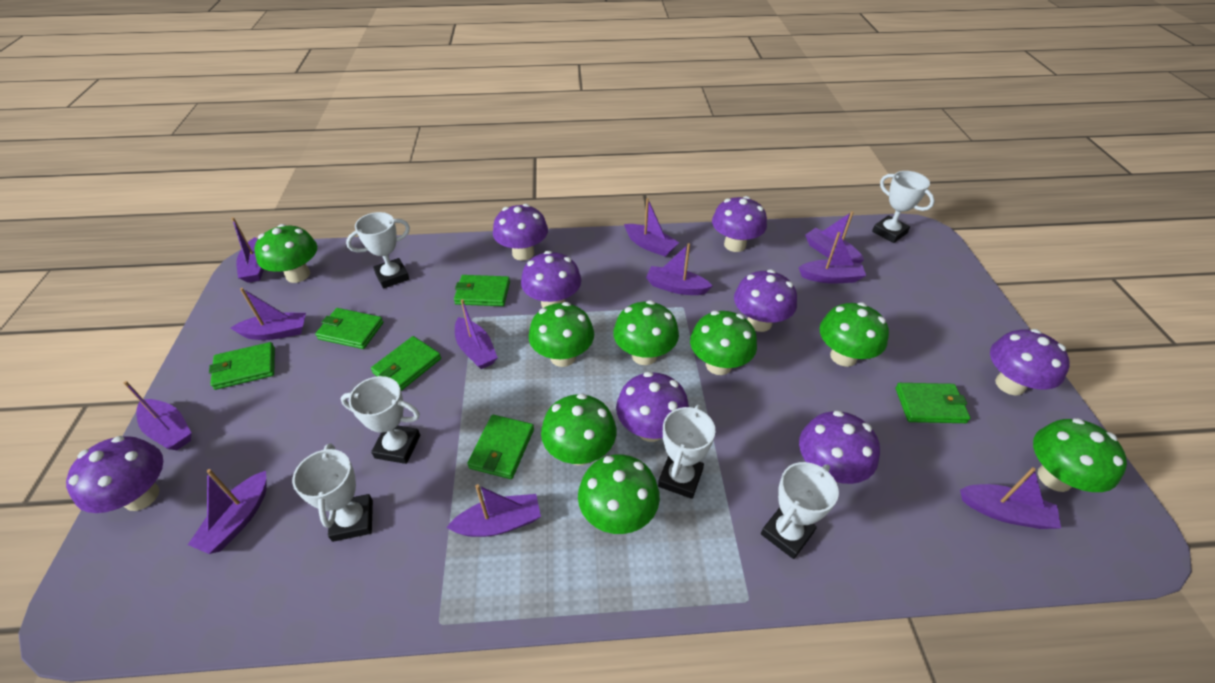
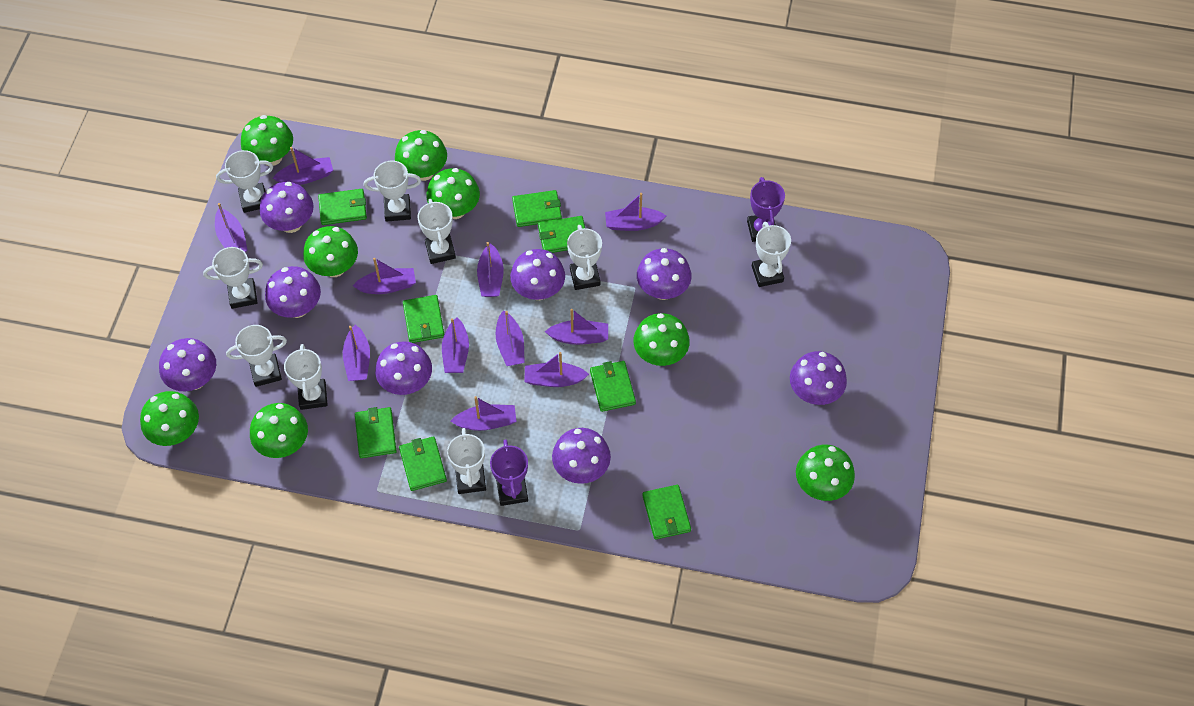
green wallet: 6 -> 8
purple trophy: 0 -> 2
white trophy: 6 -> 9

